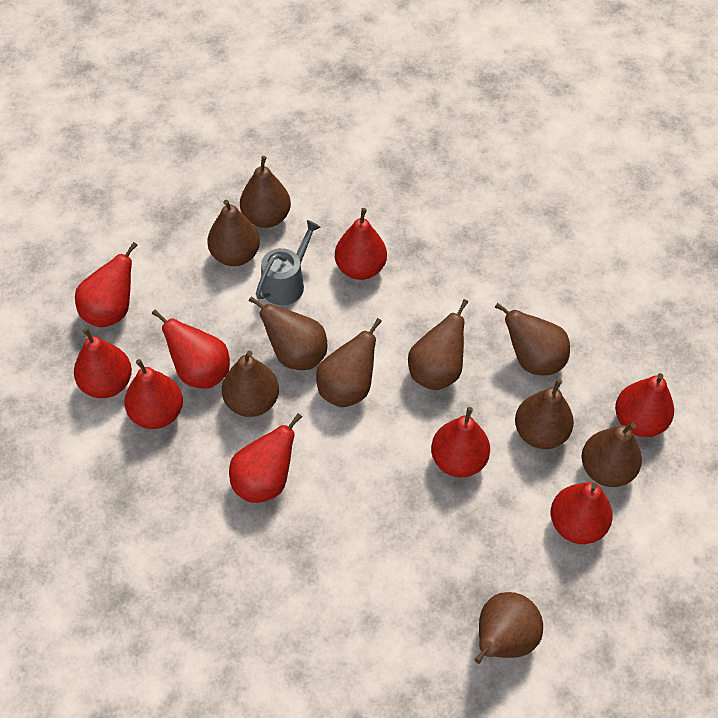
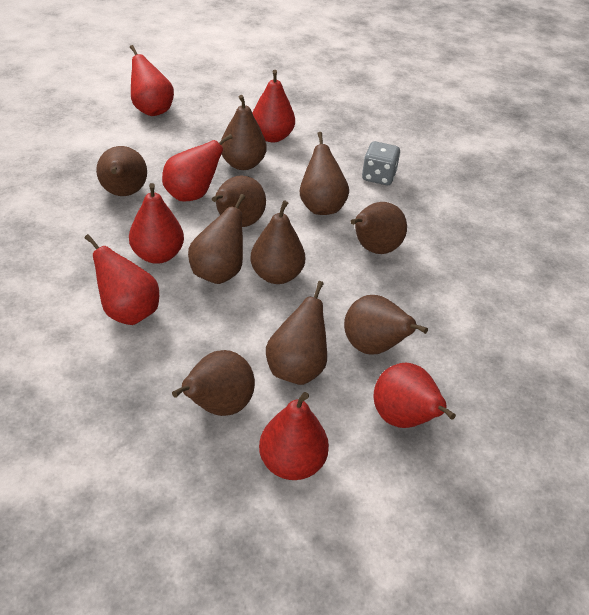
grey dice: 0 -> 1
grey watering can: 1 -> 0
red pear: 9 -> 7

